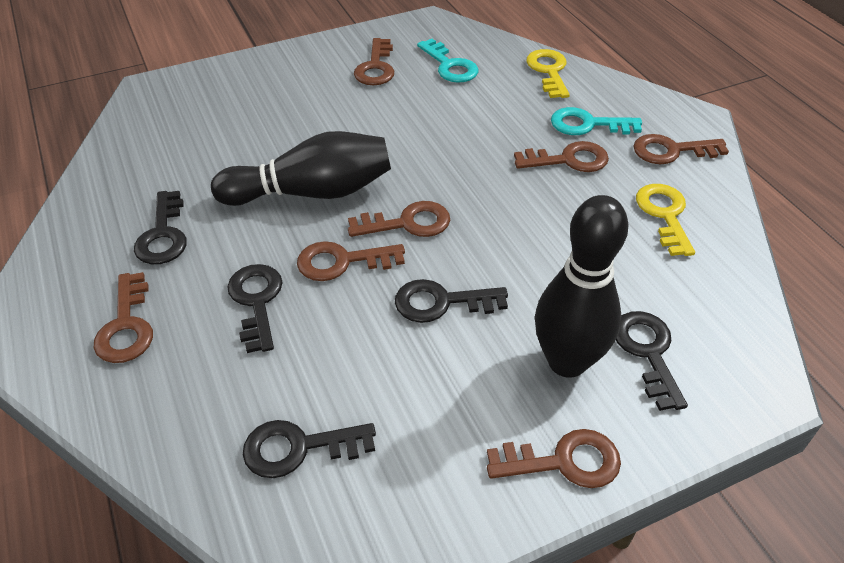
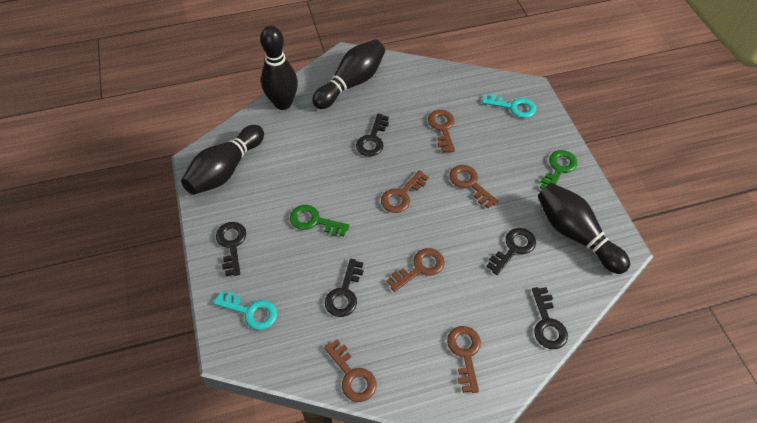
black bowling pin: 2 -> 4
brown key: 7 -> 6
green key: 0 -> 2
yellow key: 2 -> 0

